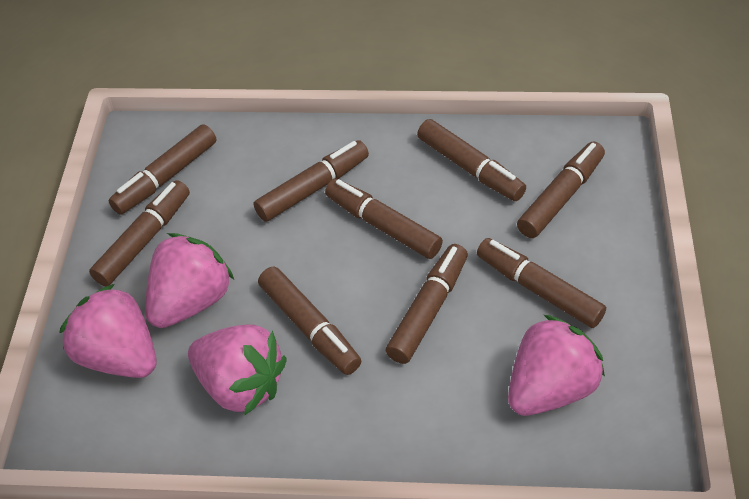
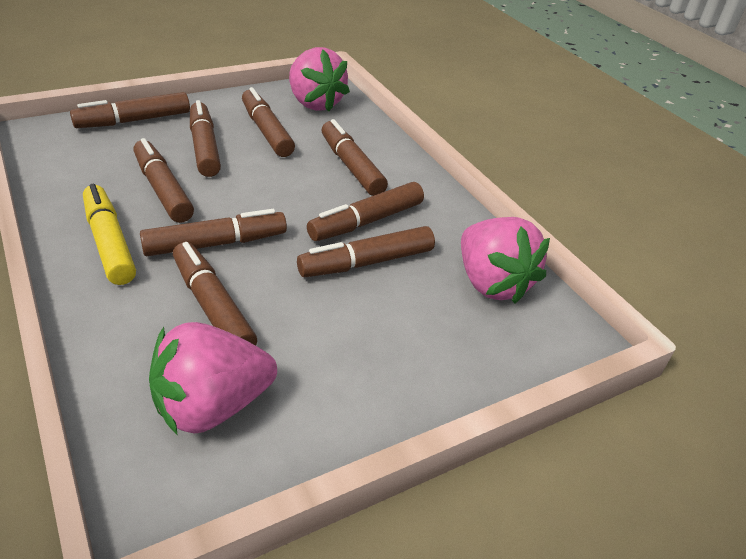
pink strawberry: 4 -> 3
yellow marker: 0 -> 1

